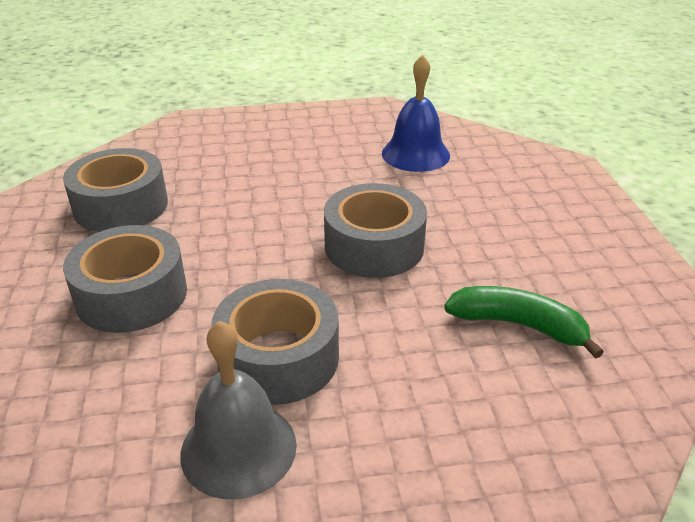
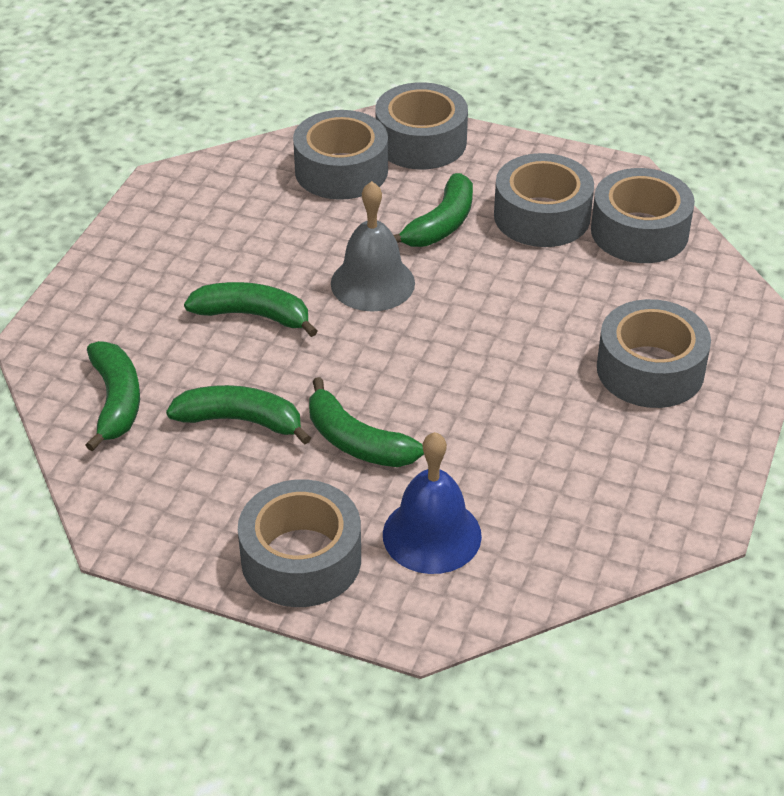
green banana: 1 -> 5
grey tape: 4 -> 6

